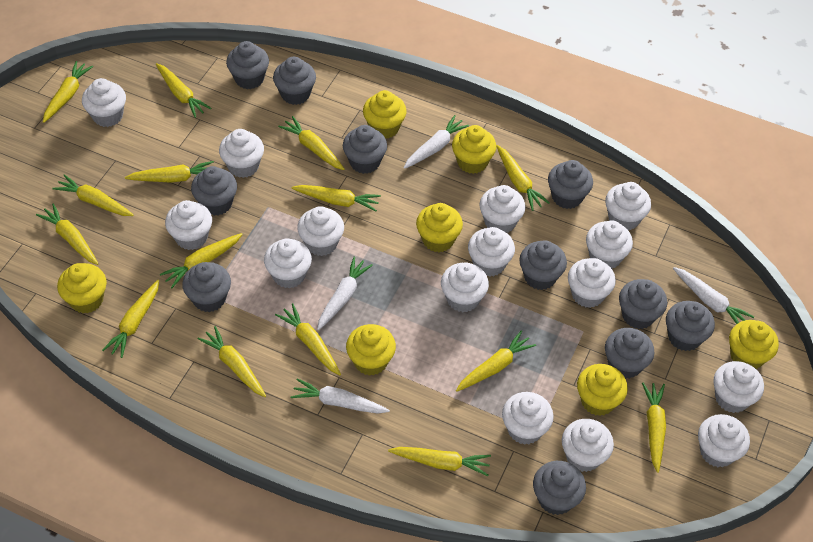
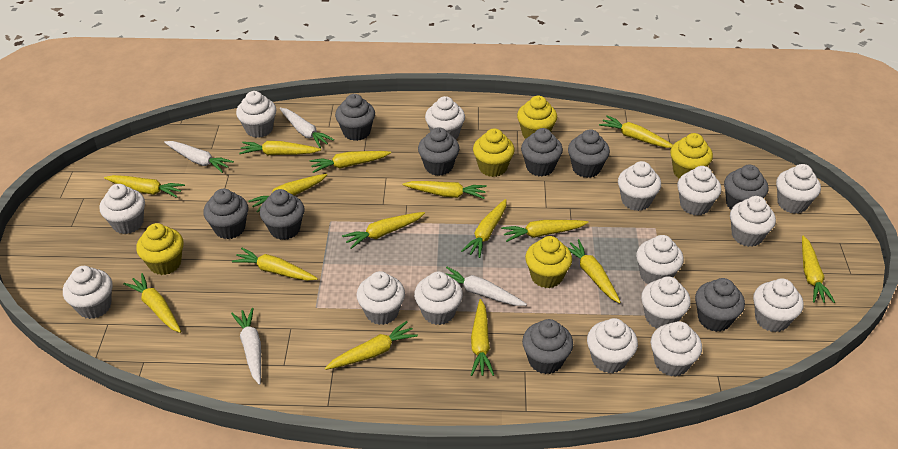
grey cupcake: 11 -> 9
yellow cupcake: 7 -> 5

